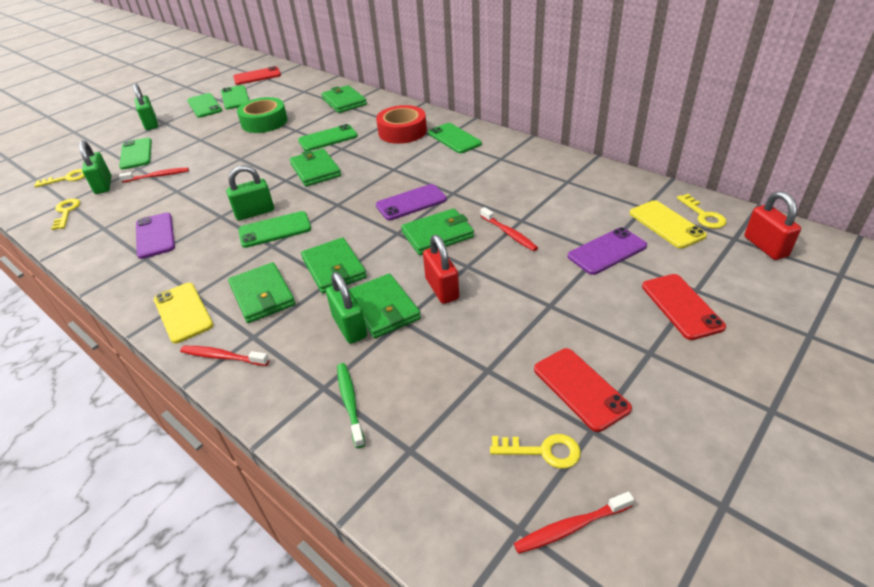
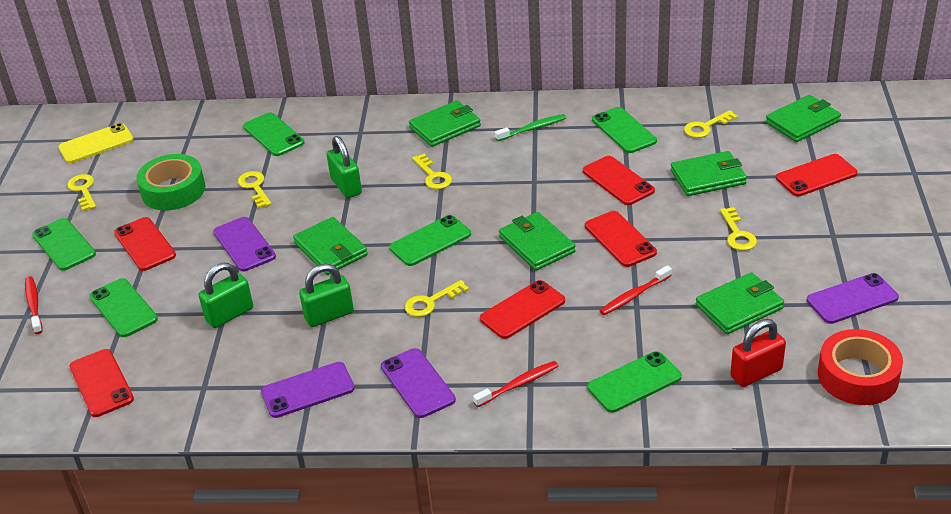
green padlock: 4 -> 3
purple phone: 3 -> 4
red padlock: 2 -> 1
red phone: 3 -> 6
red toothbrush: 4 -> 3
yellow key: 4 -> 6
yellow phone: 2 -> 1

